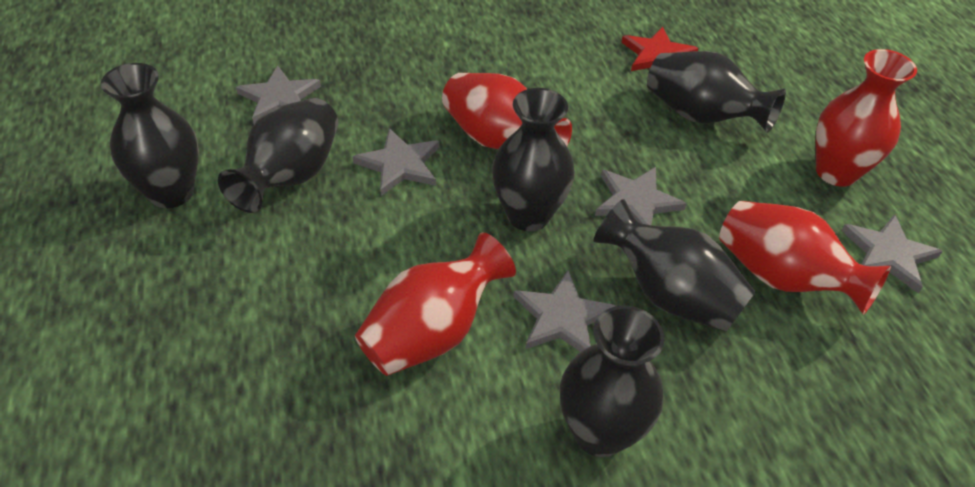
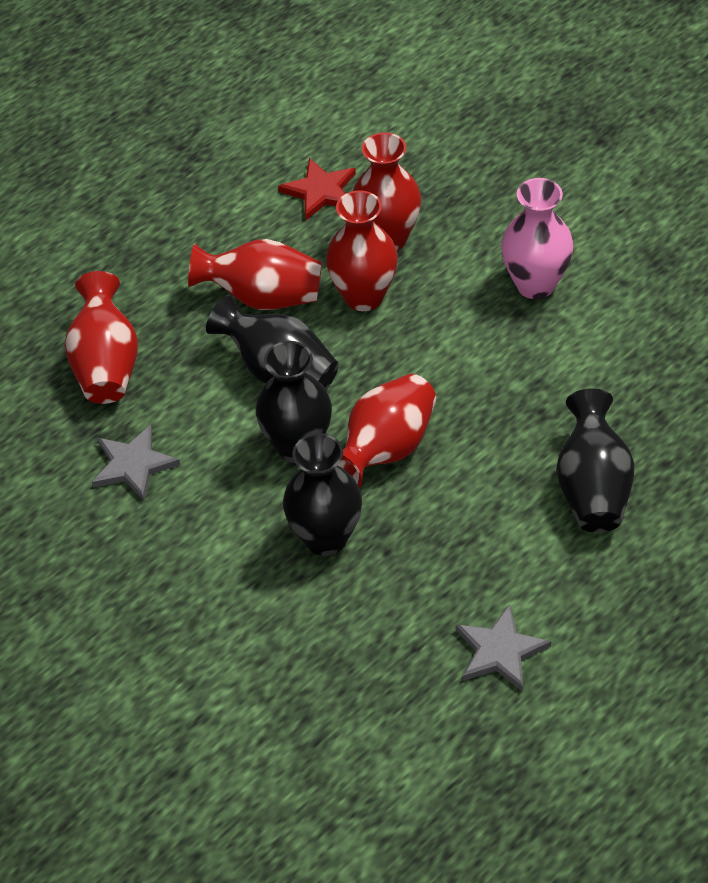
black vase: 6 -> 4
grey star: 5 -> 2
pink vase: 0 -> 1
red vase: 4 -> 5

